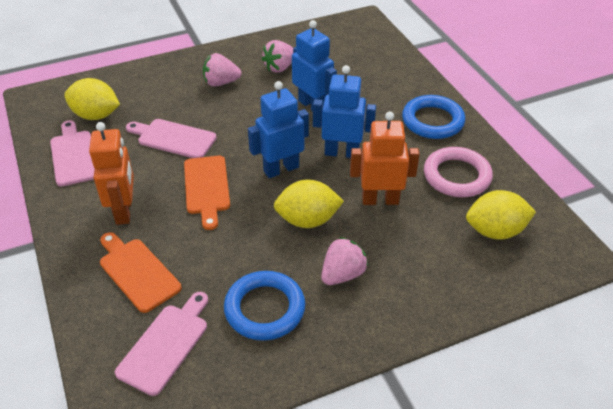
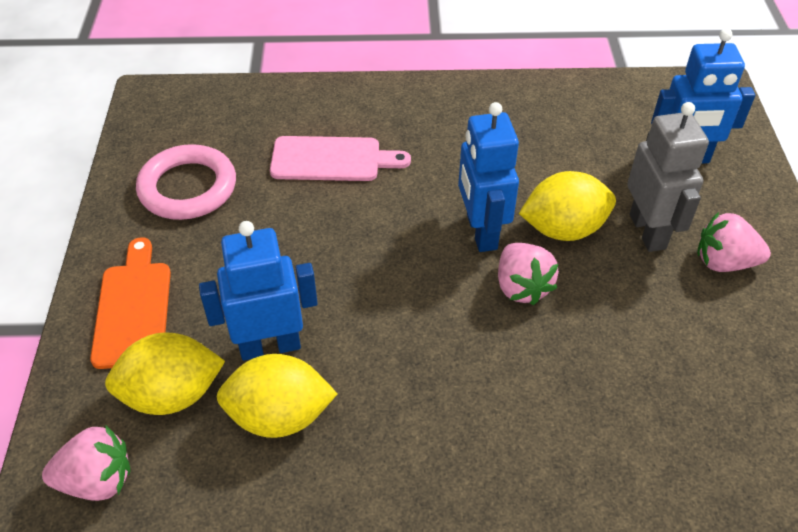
blue ring: 2 -> 0
grey robot: 0 -> 1
orange cutting board: 2 -> 1
orange robot: 2 -> 0
pink cutting board: 3 -> 1

